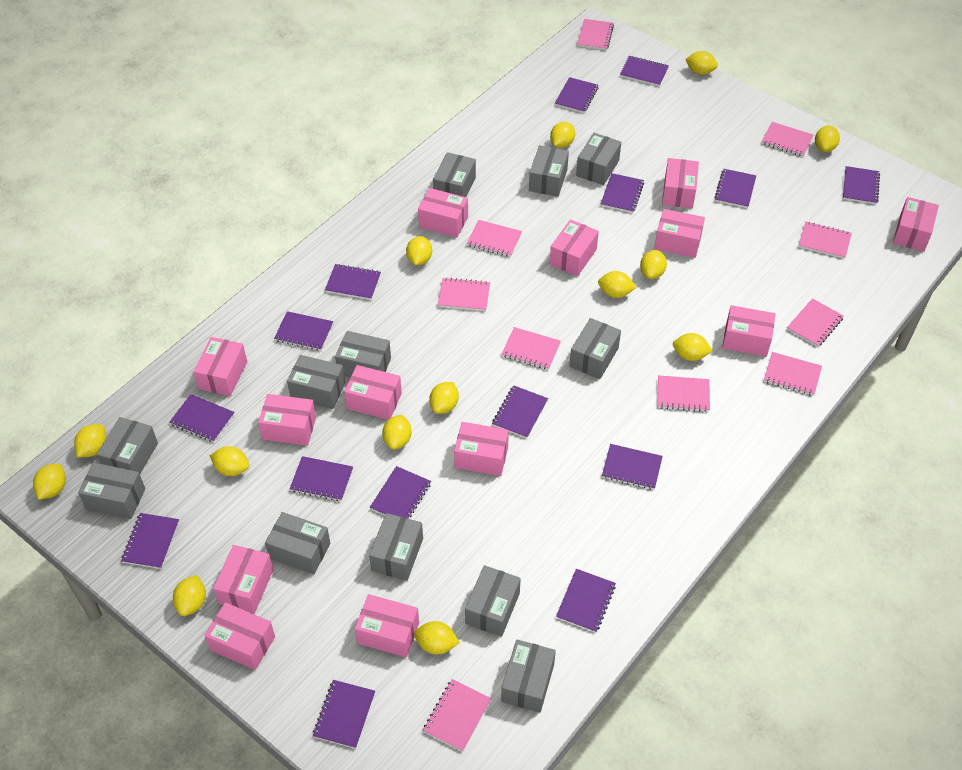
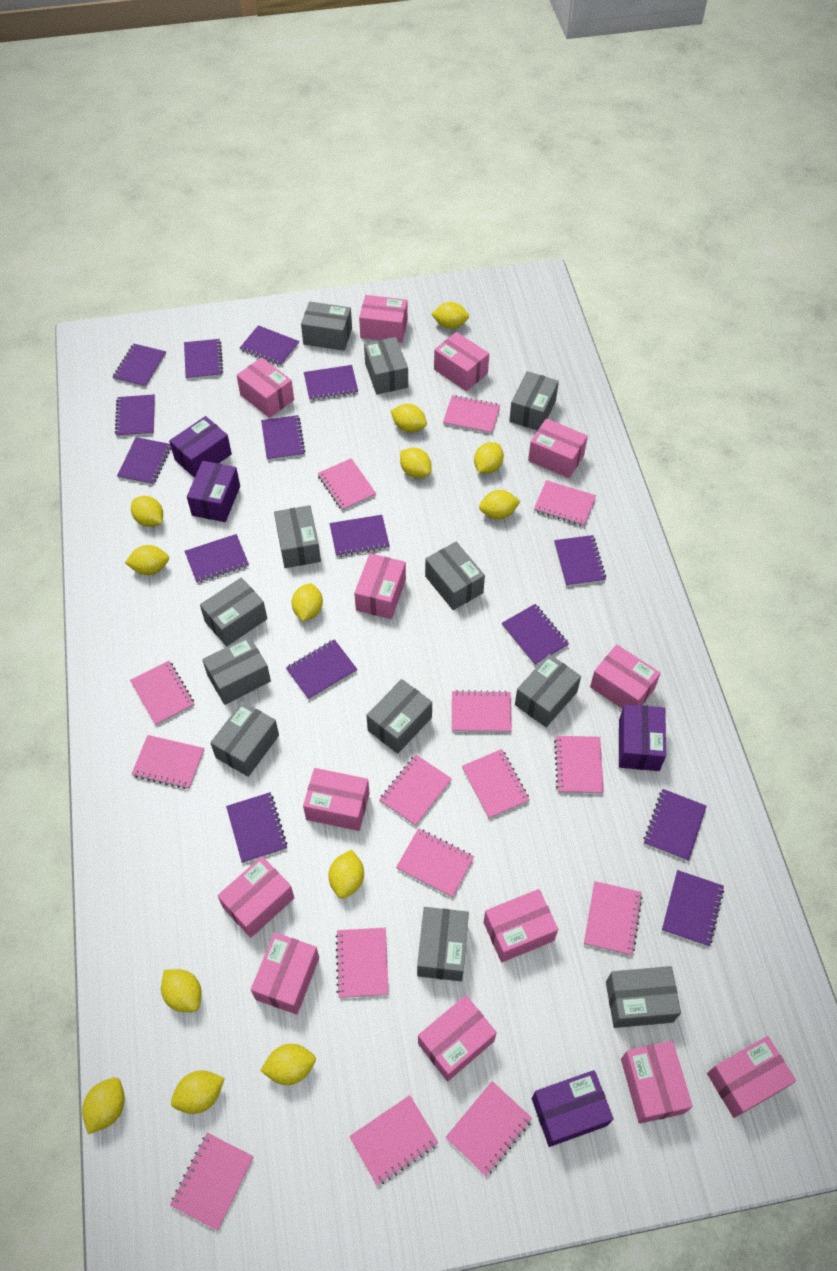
pink notebook: 10 -> 15
purple box: 0 -> 4
yellow lemon: 14 -> 13

